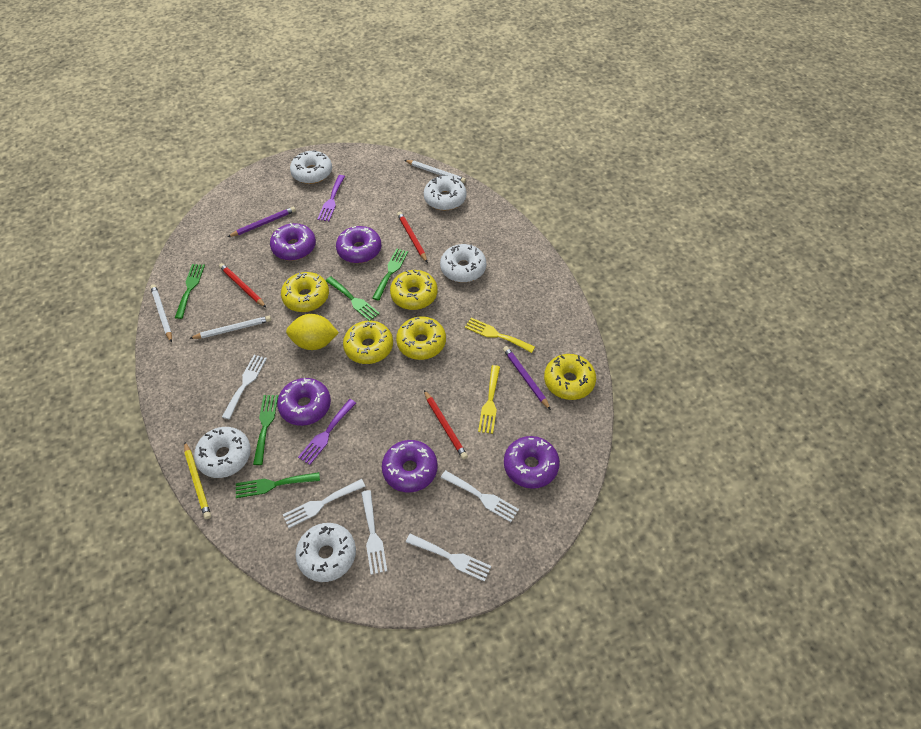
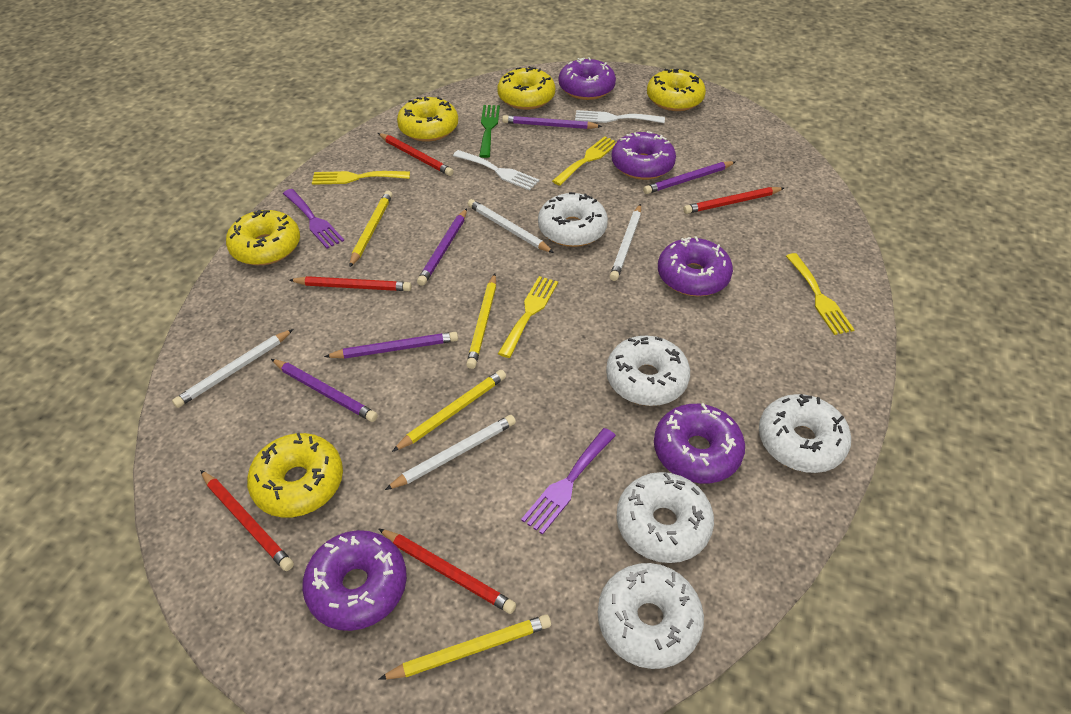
green fork: 5 -> 1
purple pencil: 2 -> 5
red pencil: 3 -> 5
white fork: 5 -> 2
white pencil: 3 -> 4
yellow fork: 2 -> 4
yellow lemon: 1 -> 0
yellow pencil: 1 -> 4

